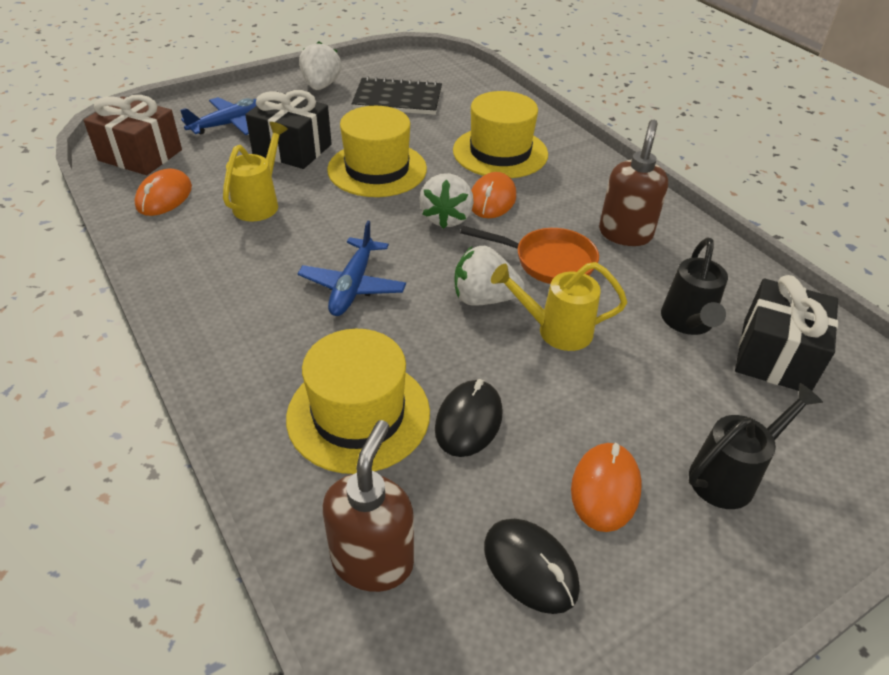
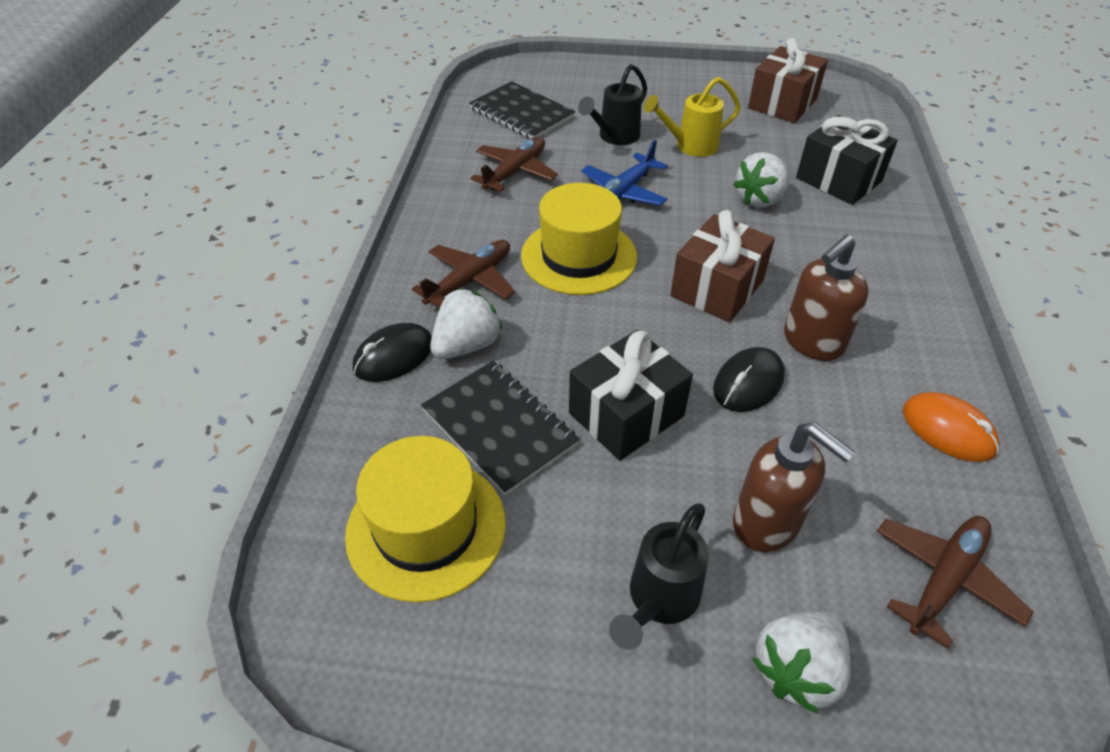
black notebook: 1 -> 2
blue plane: 2 -> 1
brown gift: 1 -> 2
brown plane: 0 -> 3
orange mouse: 3 -> 1
orange pan: 1 -> 0
yellow hat: 3 -> 2
yellow watering can: 2 -> 1

